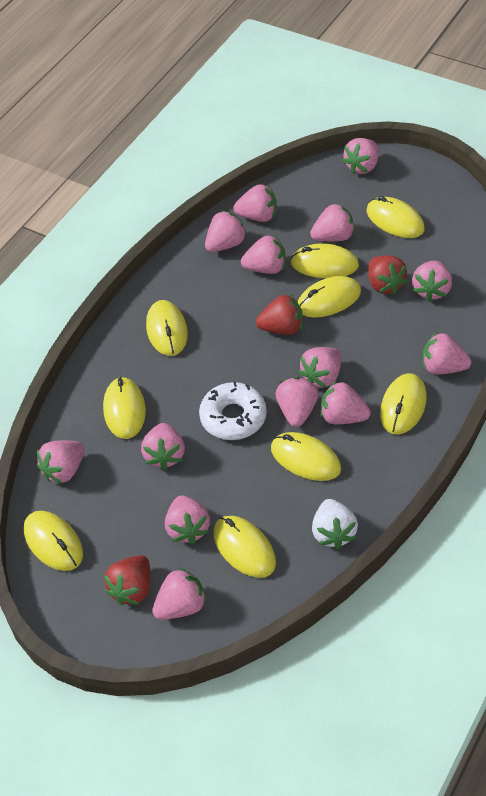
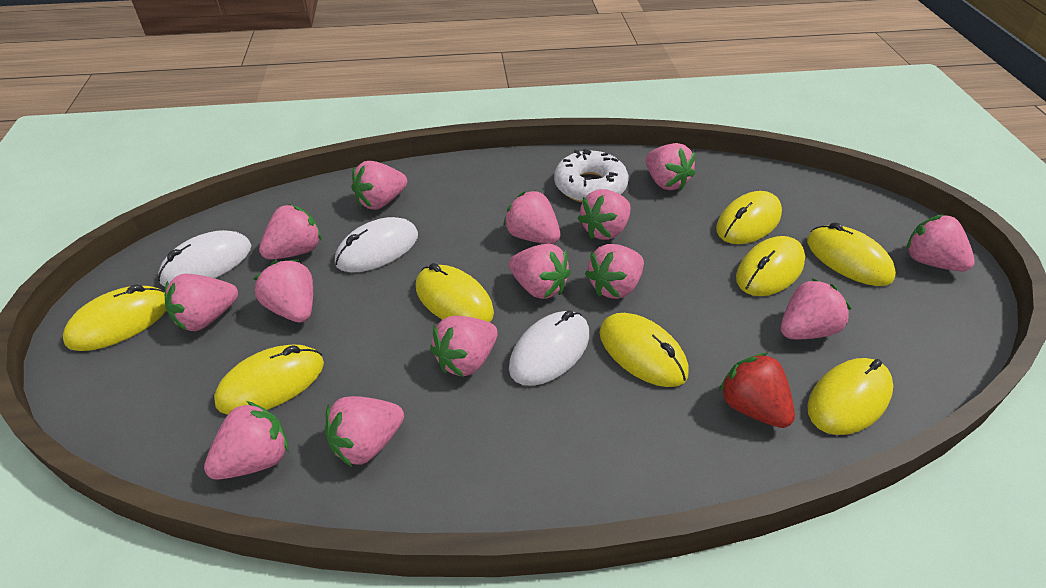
red strawberry: 3 -> 1
white mouse: 0 -> 3
white strawberry: 1 -> 0
yellow mouse: 9 -> 8

